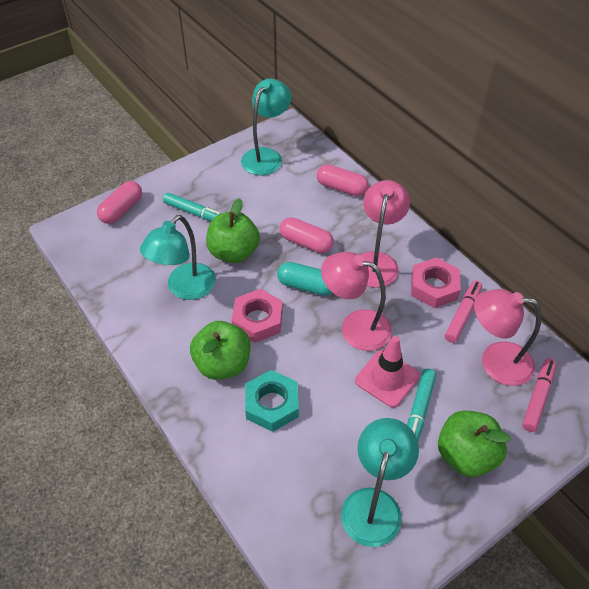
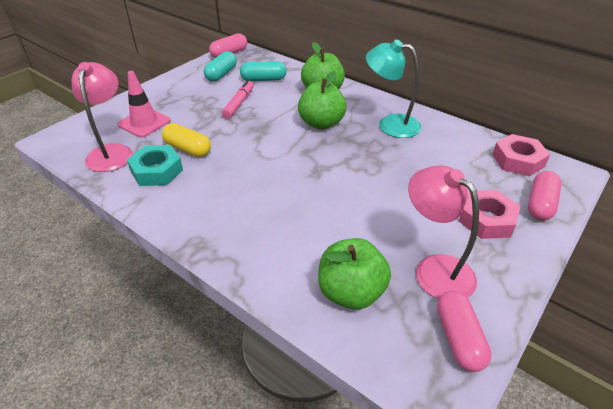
pink lamp: 3 -> 2
pink marker: 2 -> 1
turquoise capsule: 1 -> 2
turquoise lamp: 3 -> 1
turquoise marker: 2 -> 0
yellow capsule: 0 -> 1

